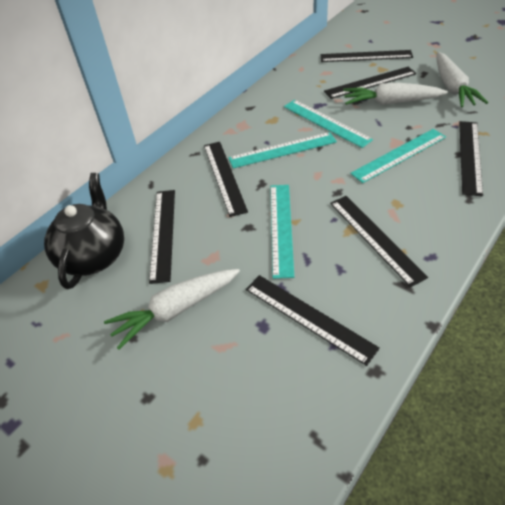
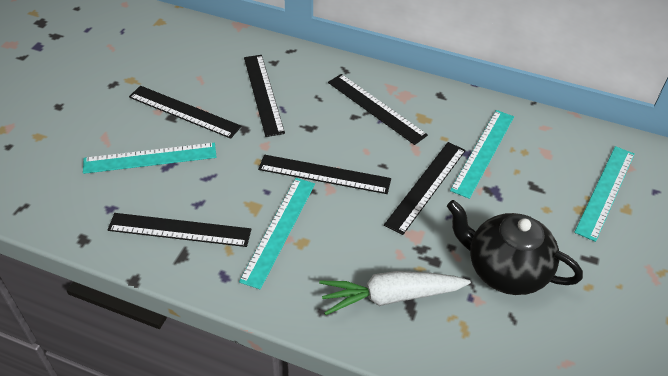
black ruler: 7 -> 6
white carrot: 3 -> 1

